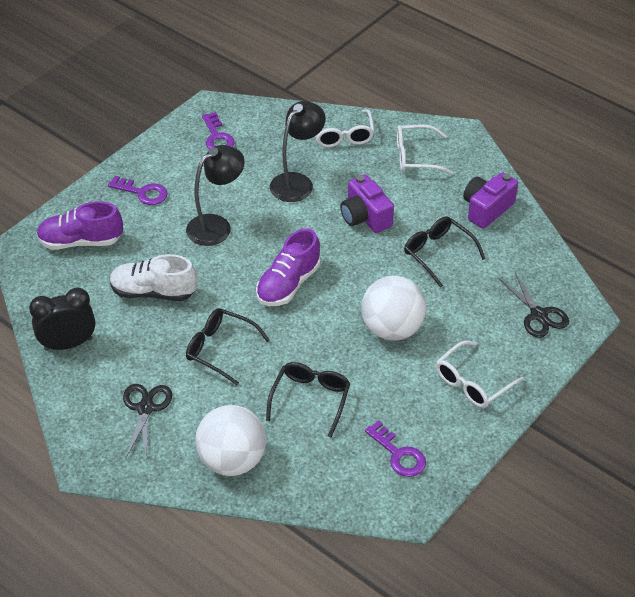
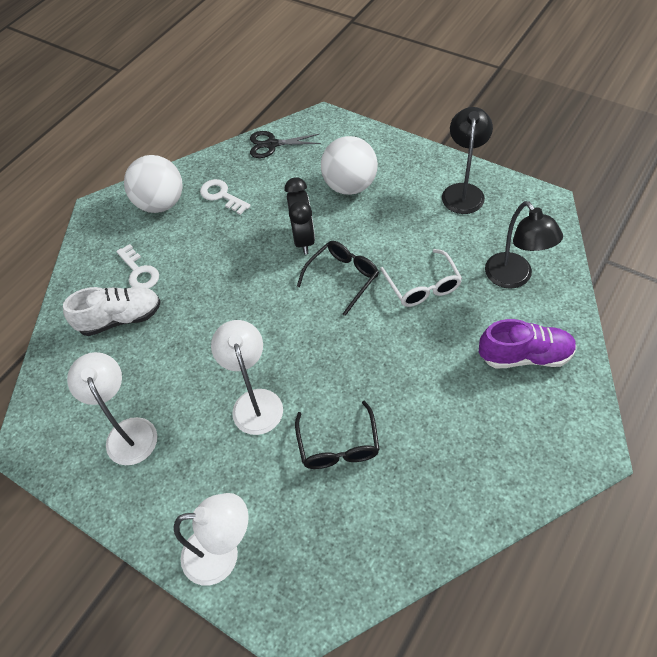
black glasses: 3 -> 2
black scissors: 2 -> 1
purple camera: 2 -> 0
purple key: 3 -> 0
purple shoe: 2 -> 1
white glasses: 3 -> 1
white key: 0 -> 2
white lamp: 0 -> 3

